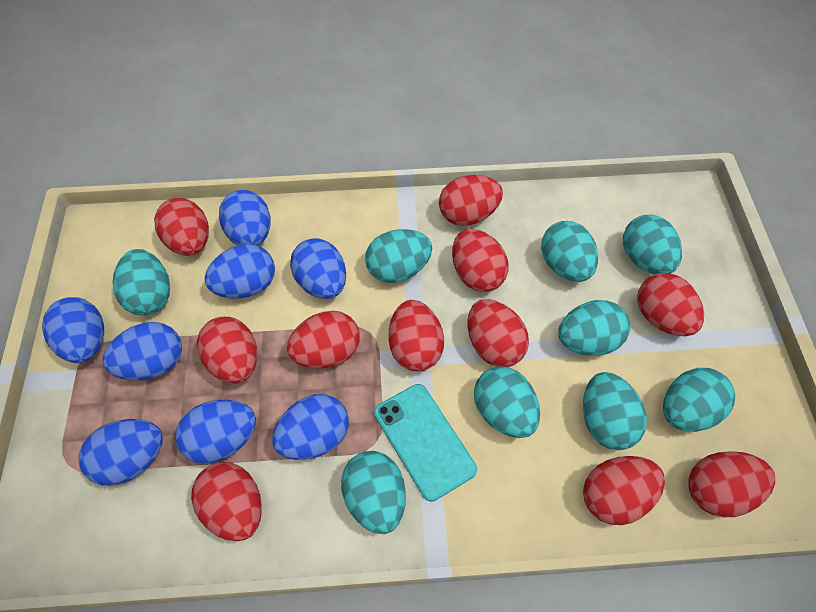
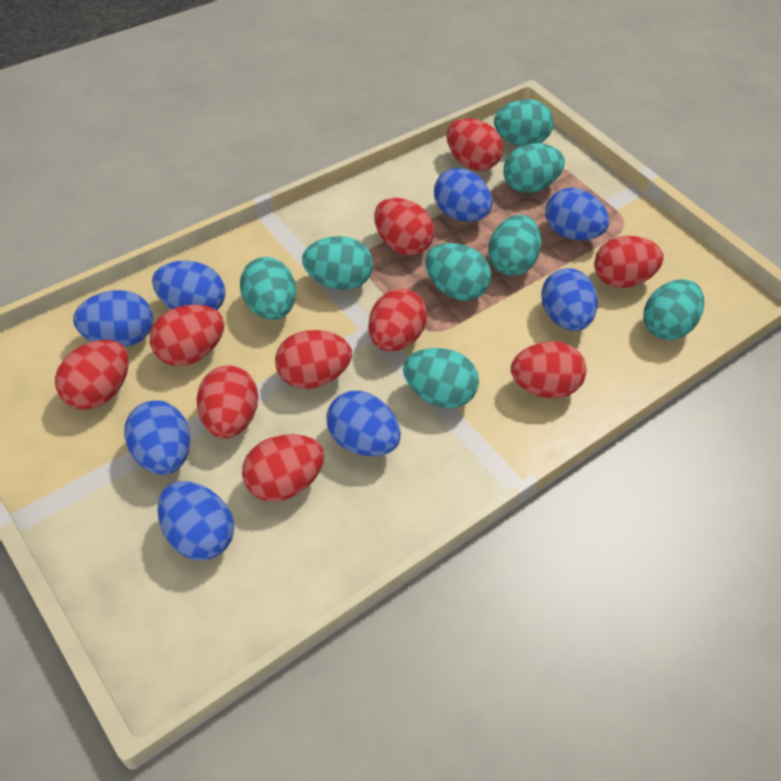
red egg: 11 -> 10
turquoise egg: 9 -> 8
turquoise phone: 1 -> 0

